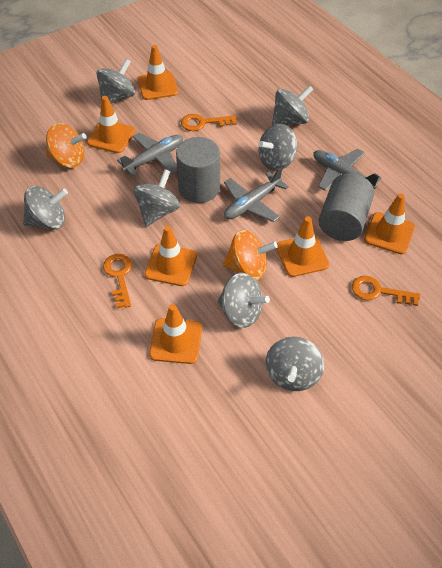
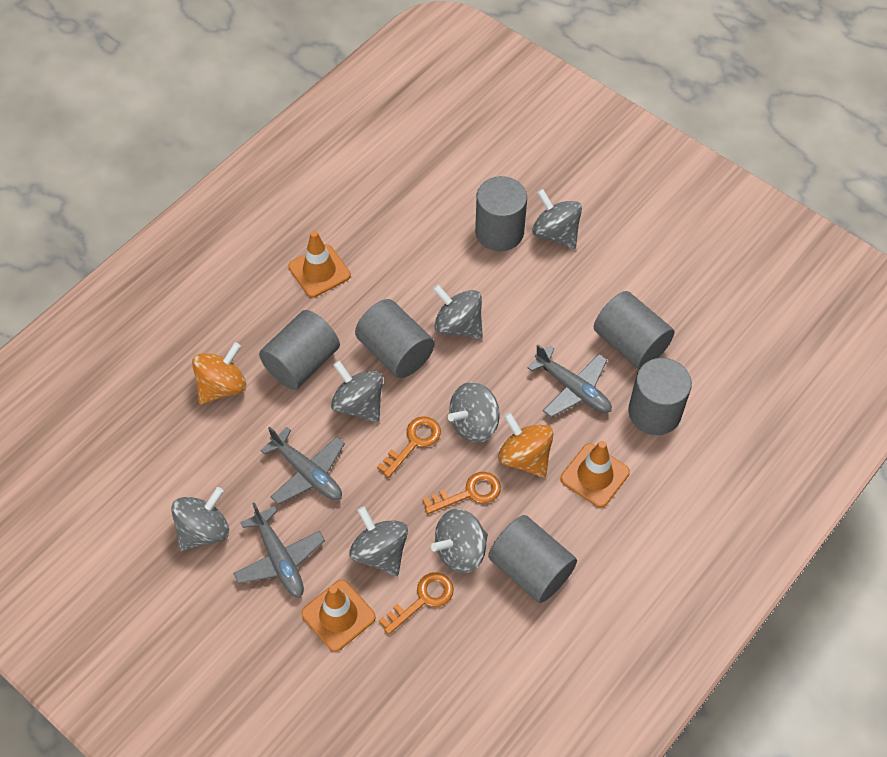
grey cylinder: 2 -> 6
orange traffic cone: 6 -> 3

